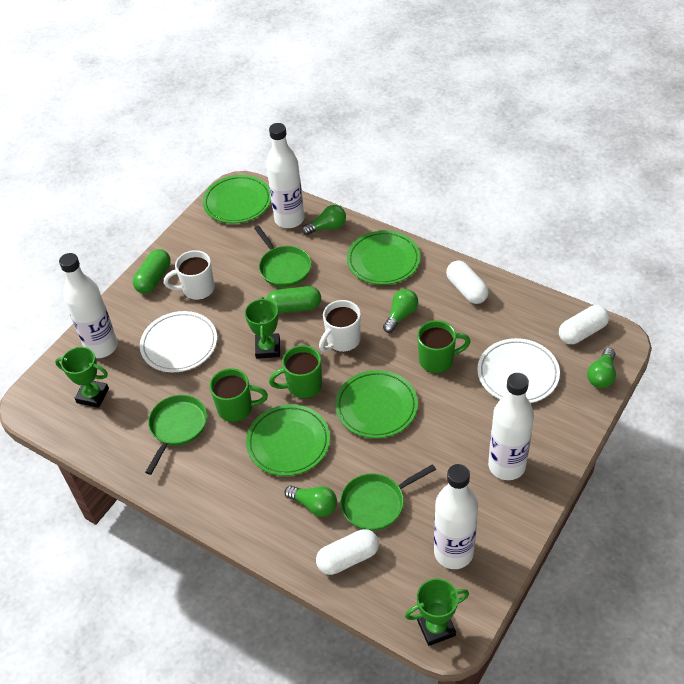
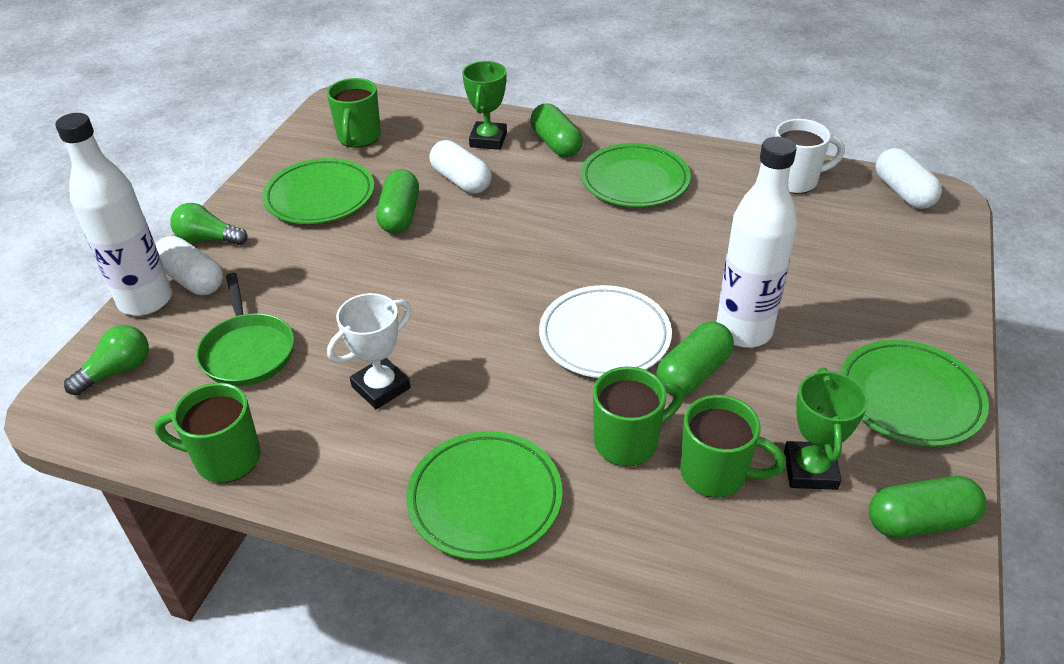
green capsule: 2 -> 4
green light bulb: 4 -> 2
green mug: 3 -> 4
green pan: 3 -> 1
green trophy: 3 -> 2
white bottle: 4 -> 2
white mug: 2 -> 1
white plate: 2 -> 1
white trophy: 0 -> 1

